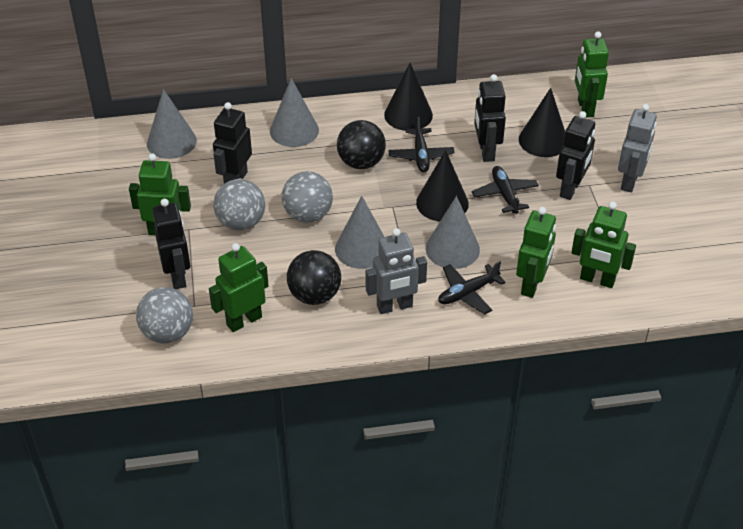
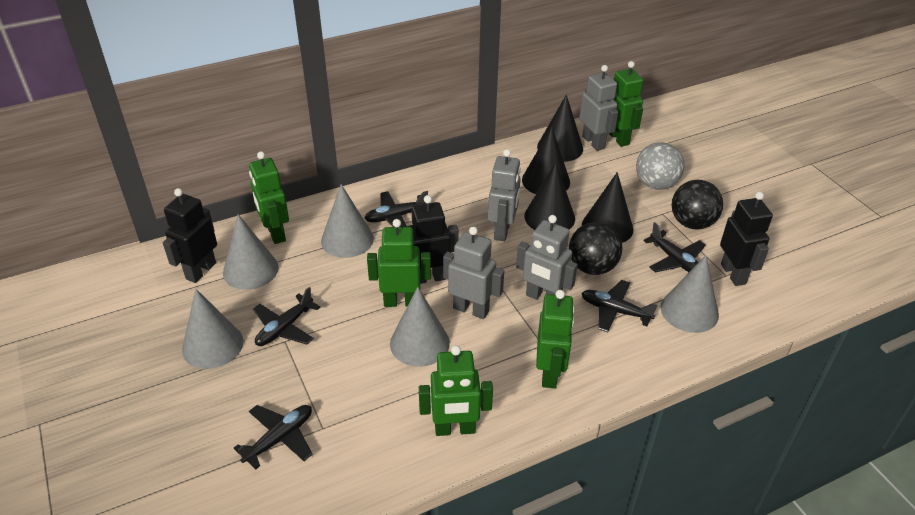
black cone: 3 -> 4
black plane: 3 -> 5
black robot: 4 -> 3
grey ball: 3 -> 1
grey cone: 4 -> 5
grey robot: 2 -> 4

